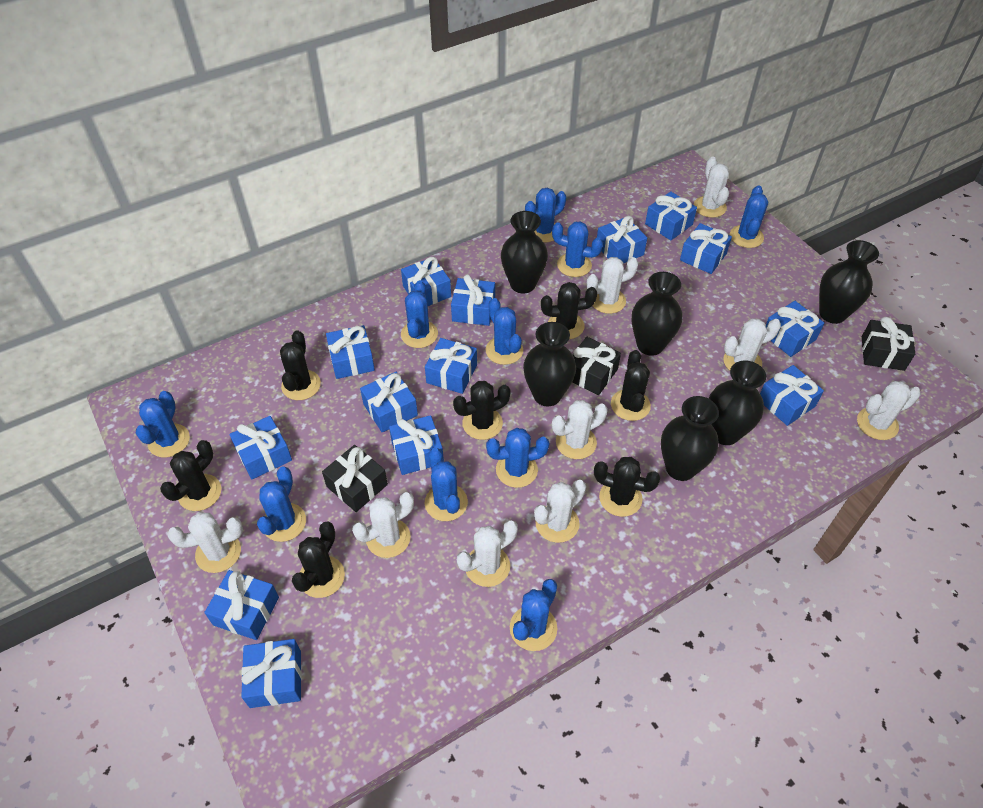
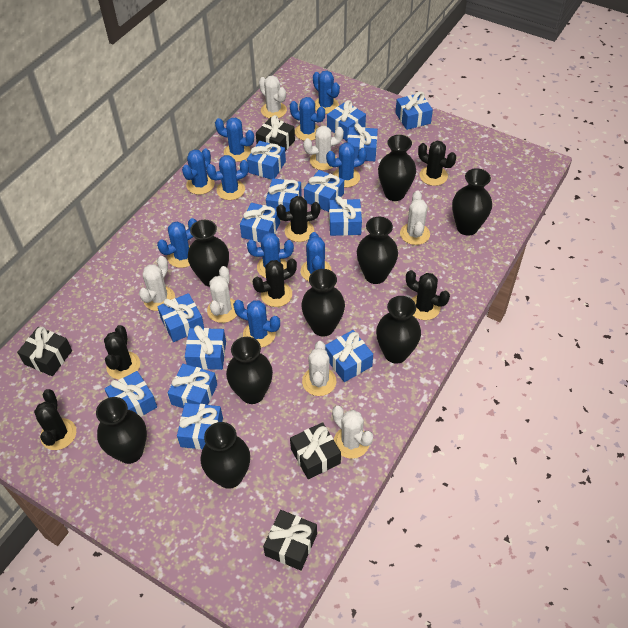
black cactus: 7 -> 6
black gift: 3 -> 4
black vase: 6 -> 9
white cactus: 9 -> 7

